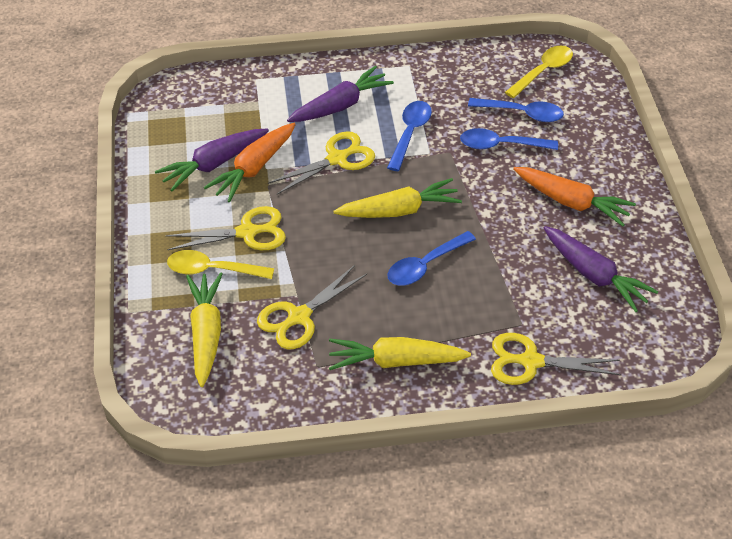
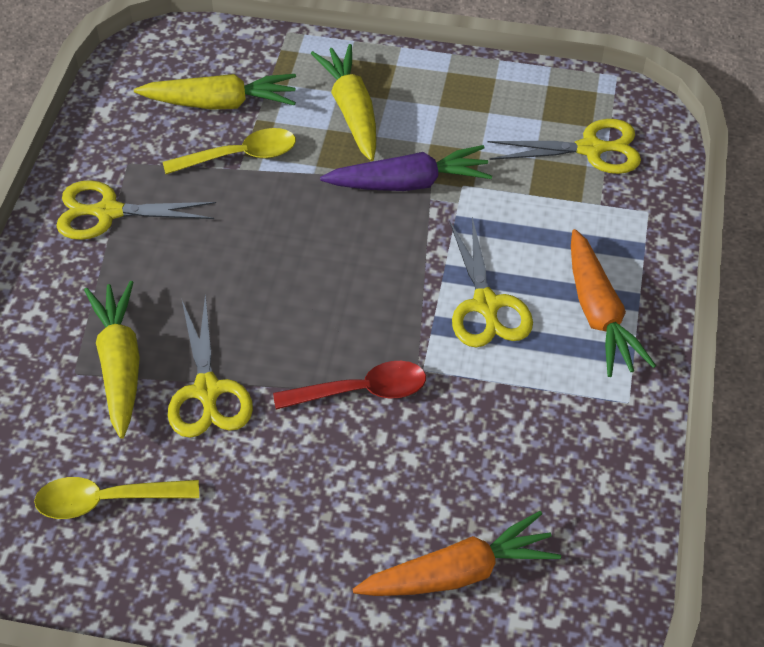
blue spoon: 4 -> 0
purple carrot: 3 -> 1
red spoon: 0 -> 1

